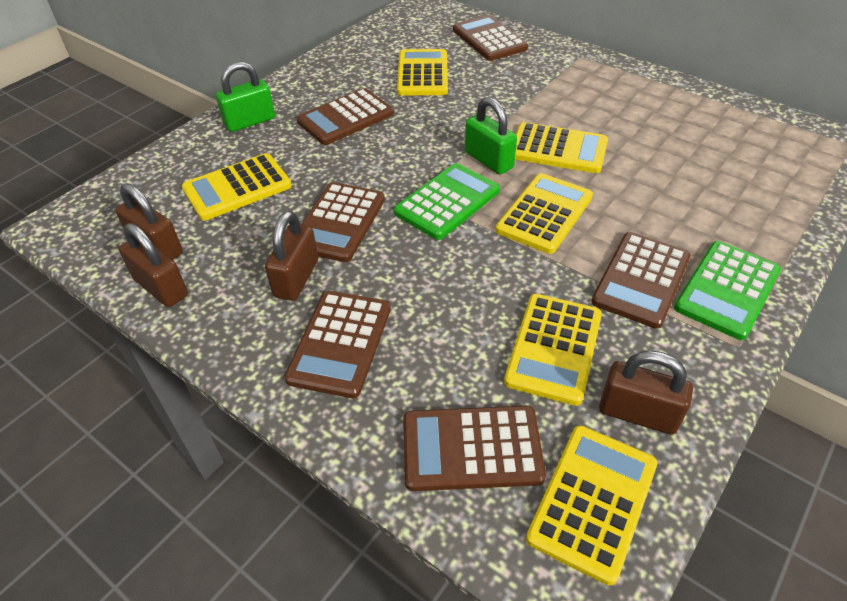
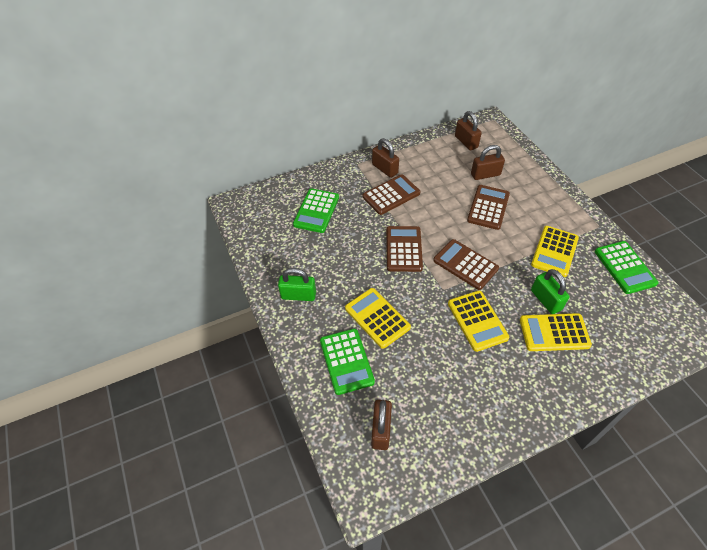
brown calculator: 6 -> 4
green calculator: 2 -> 3
yellow calculator: 6 -> 4

